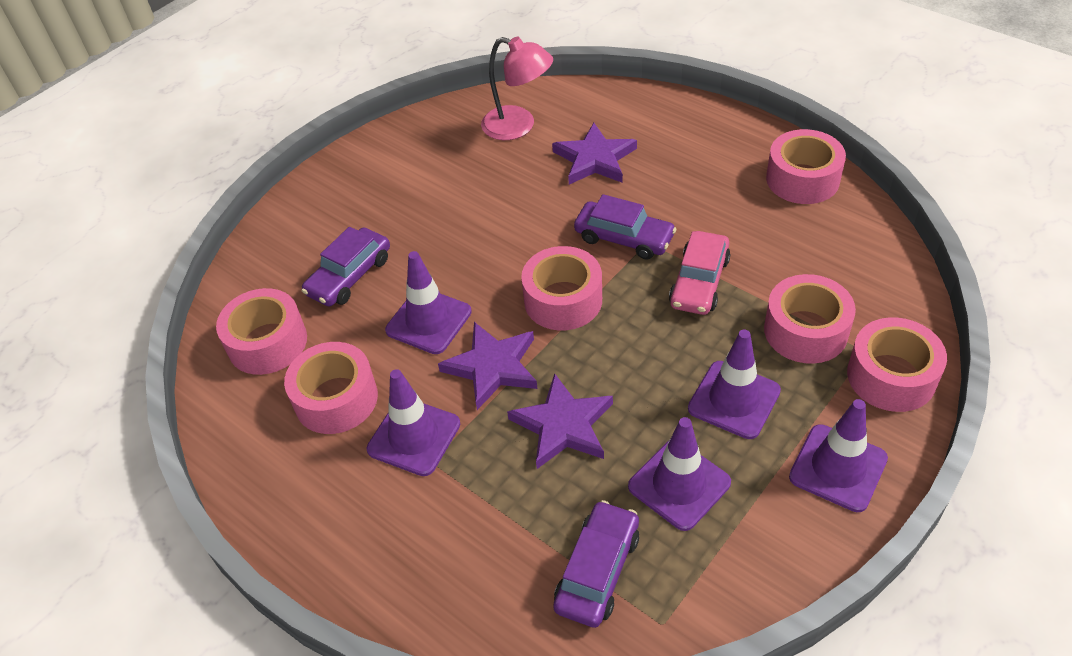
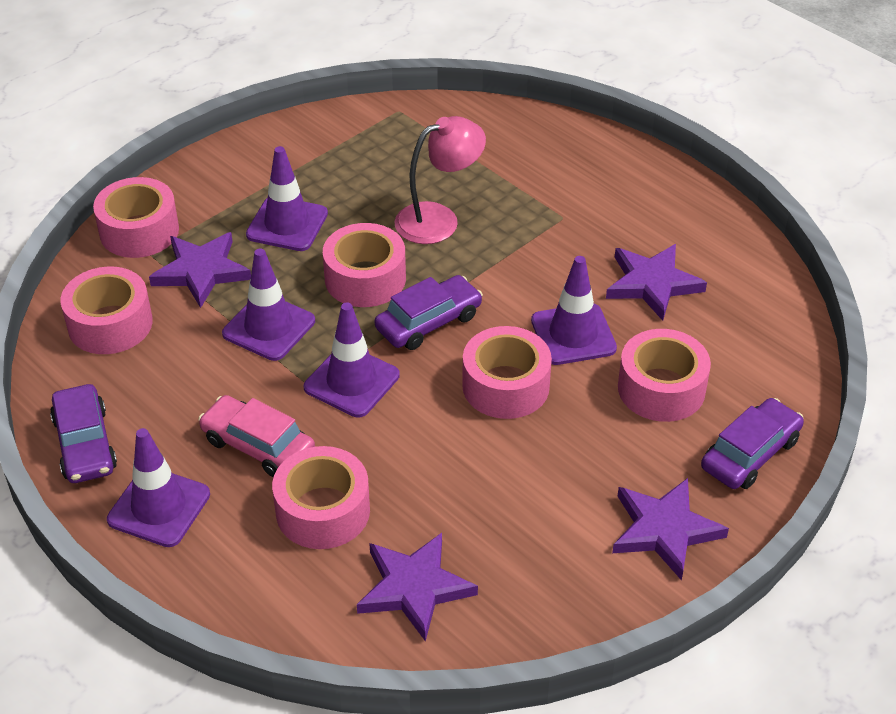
purple star: 3 -> 4

